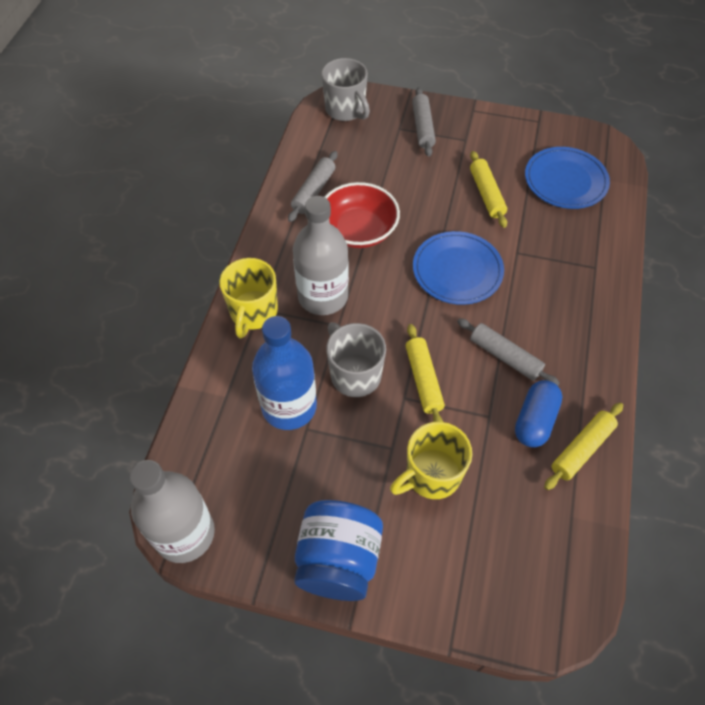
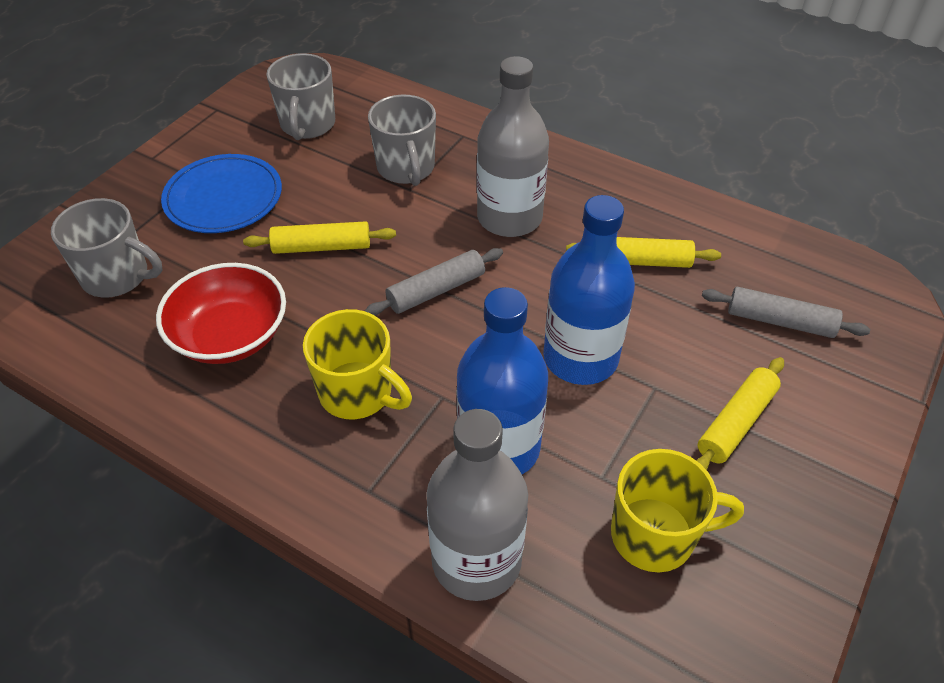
blue bottle: 1 -> 2
blue capsule: 1 -> 0
blue jar: 1 -> 0
blue plate: 2 -> 1
grey mug: 2 -> 3
grey rolling pin: 3 -> 2

